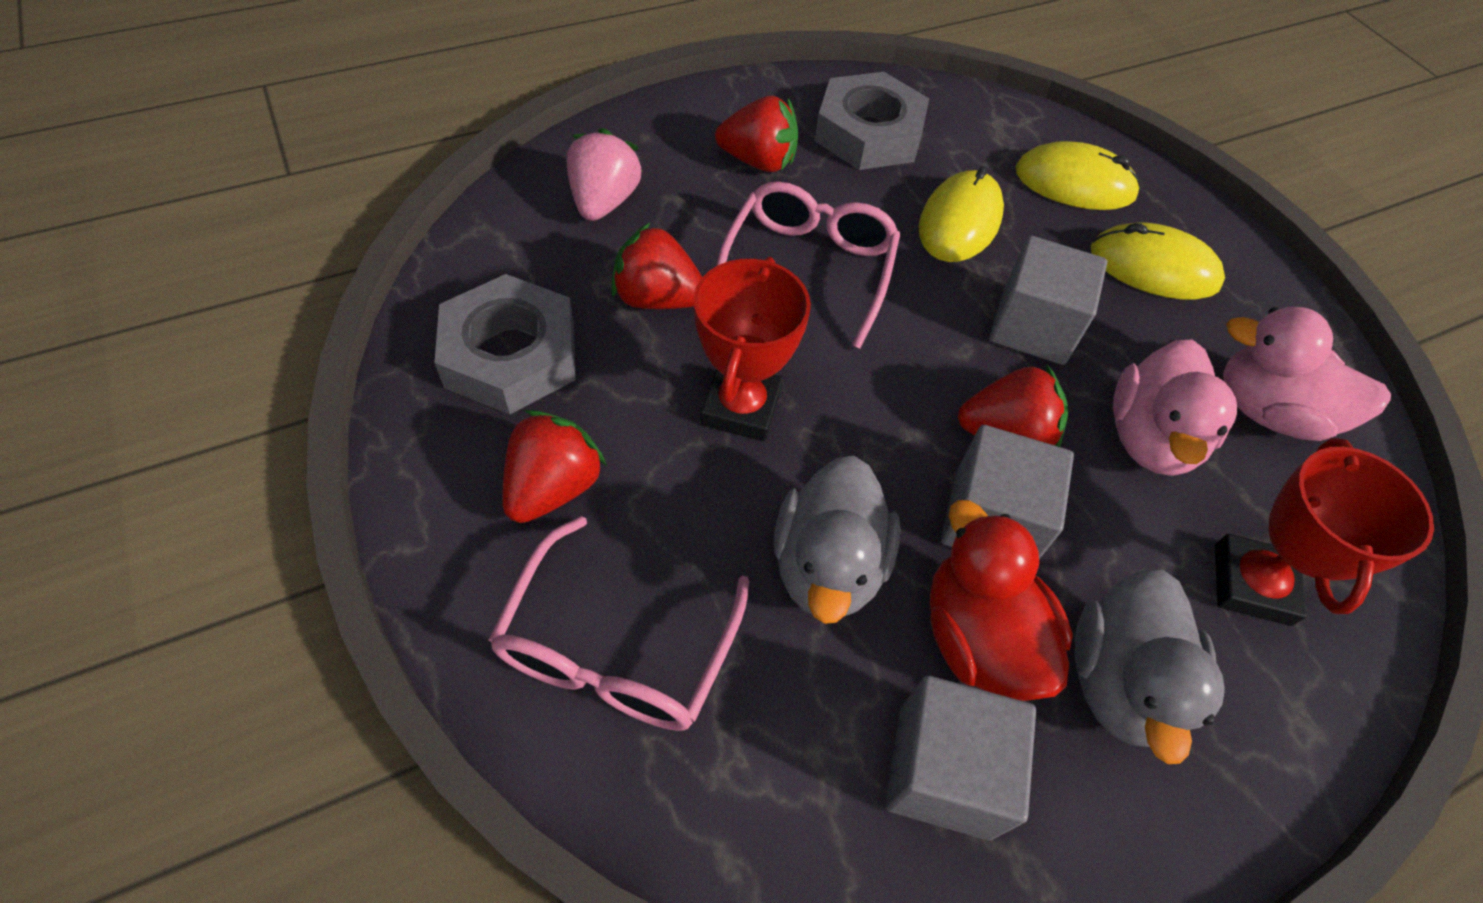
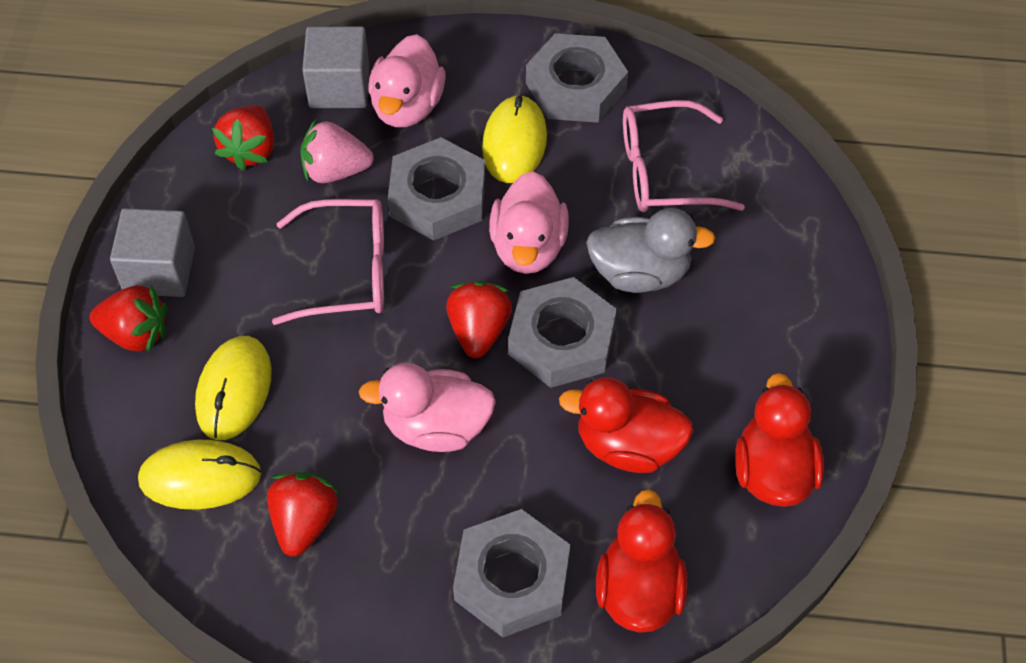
grey cube: 3 -> 2
grey duck: 2 -> 1
grey nut: 2 -> 4
pink duck: 2 -> 3
red duck: 1 -> 3
red trophy: 2 -> 0

